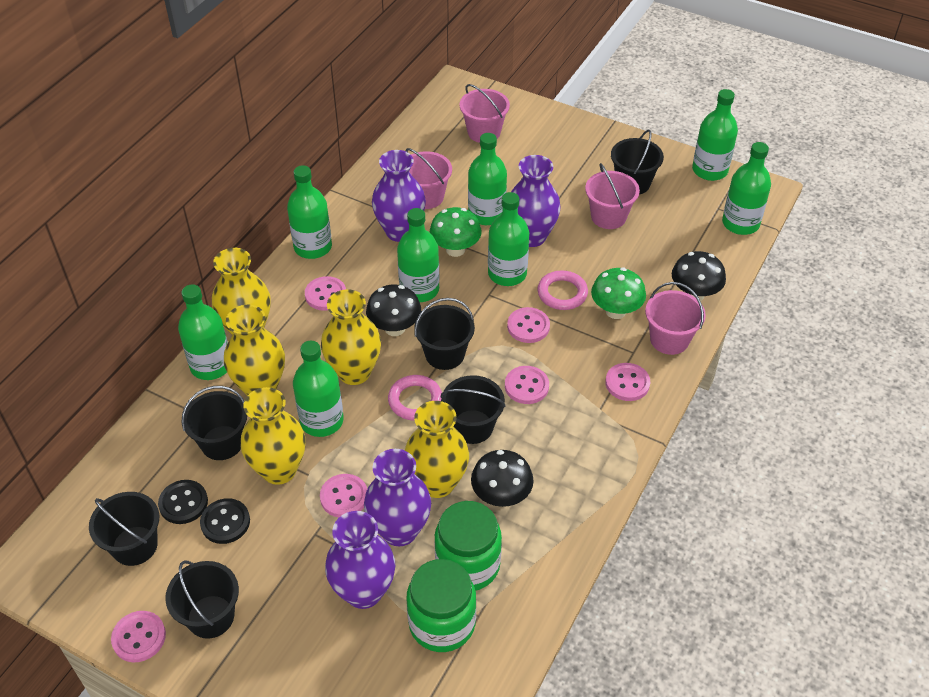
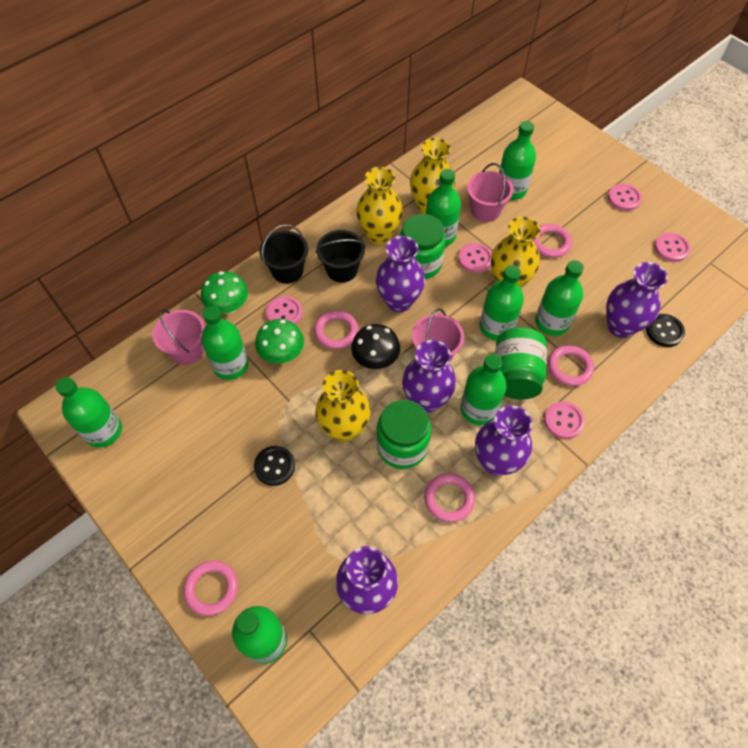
black bucket: 6 -> 2
black mushroom: 3 -> 1
green jar: 2 -> 3
pink bucket: 4 -> 3
pink button: 6 -> 5
pink ring: 2 -> 5
purple vase: 4 -> 5
yellow vase: 5 -> 4

